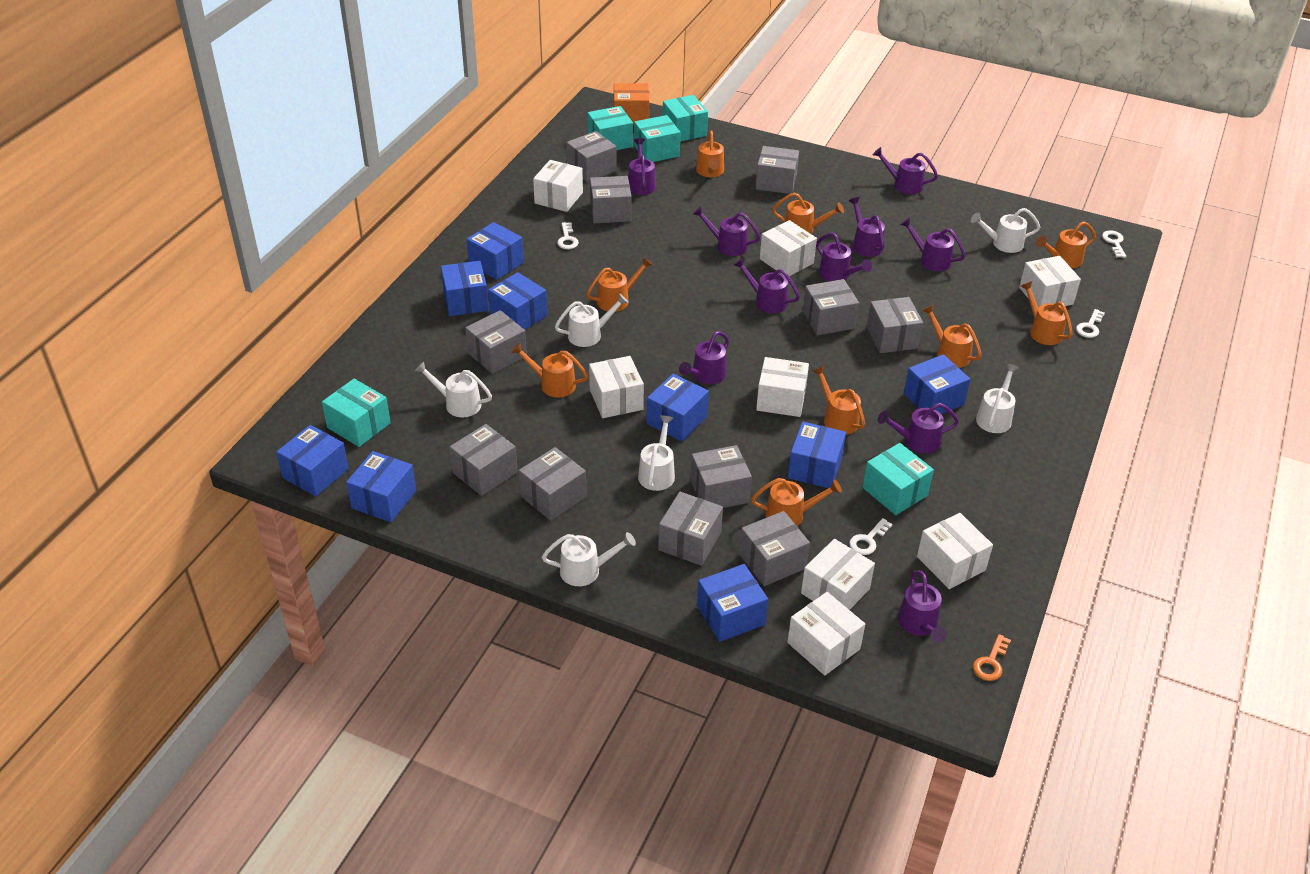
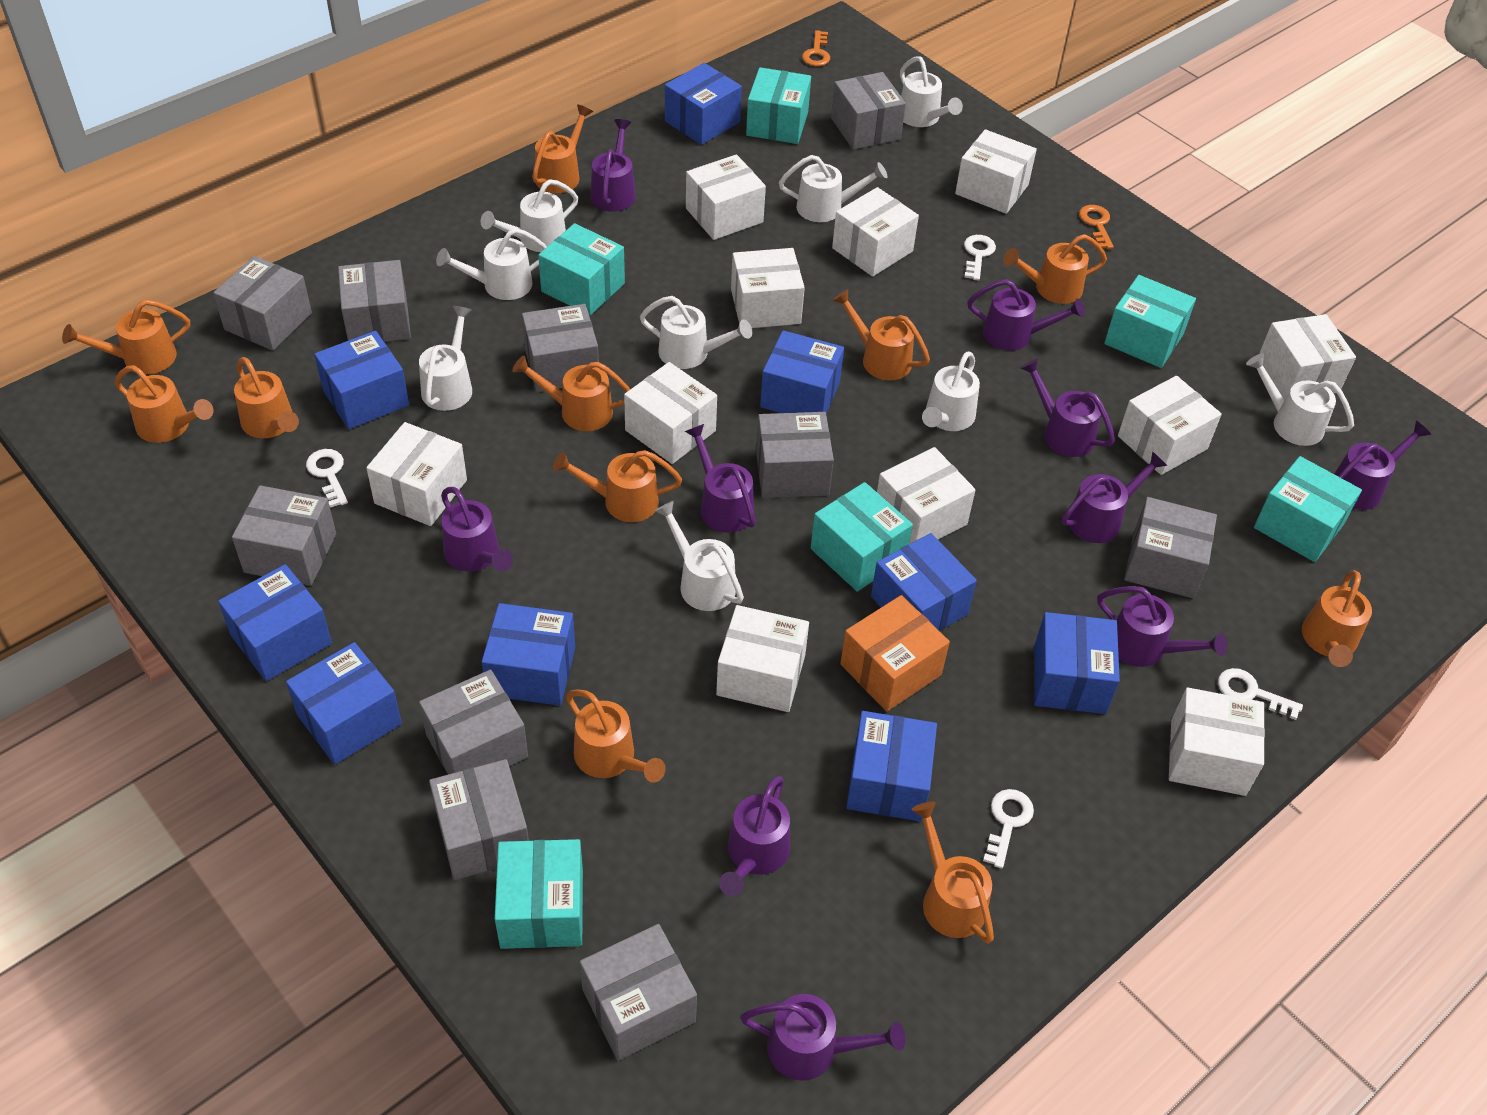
grey box: 11 -> 10
orange key: 1 -> 2
orange watering can: 9 -> 11
turquoise box: 5 -> 6
white box: 8 -> 11
white watering can: 6 -> 9

